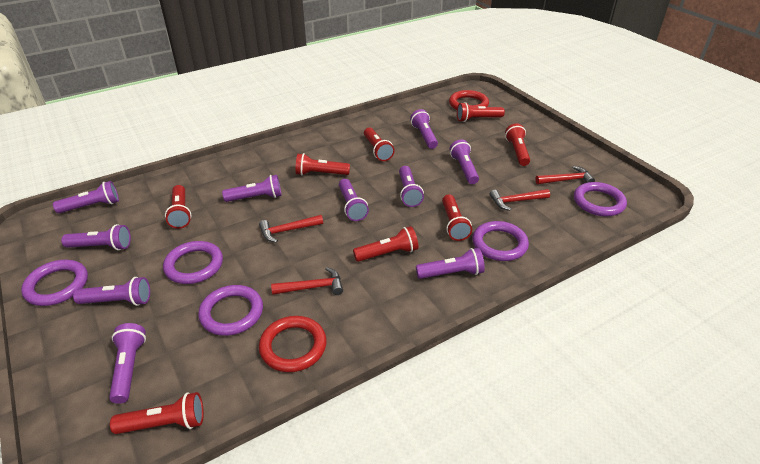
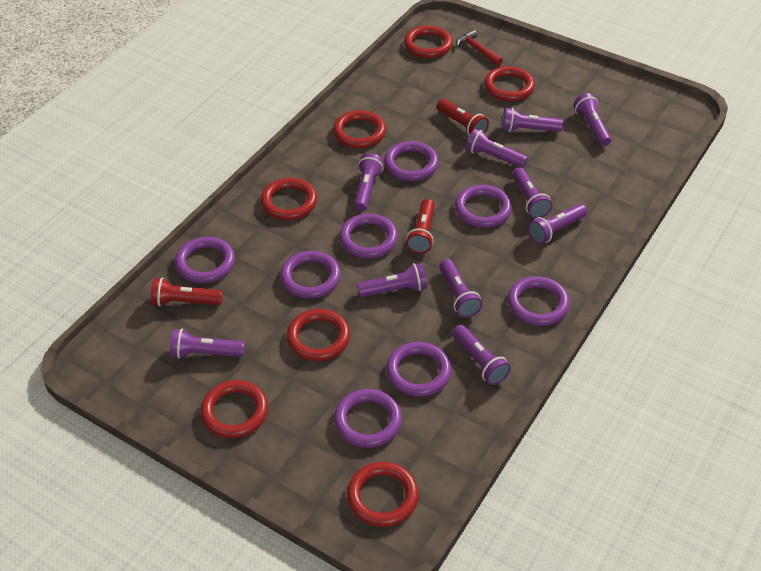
purple ring: 5 -> 8
red flashlight: 8 -> 3
red hammer: 4 -> 1
red ring: 2 -> 7

